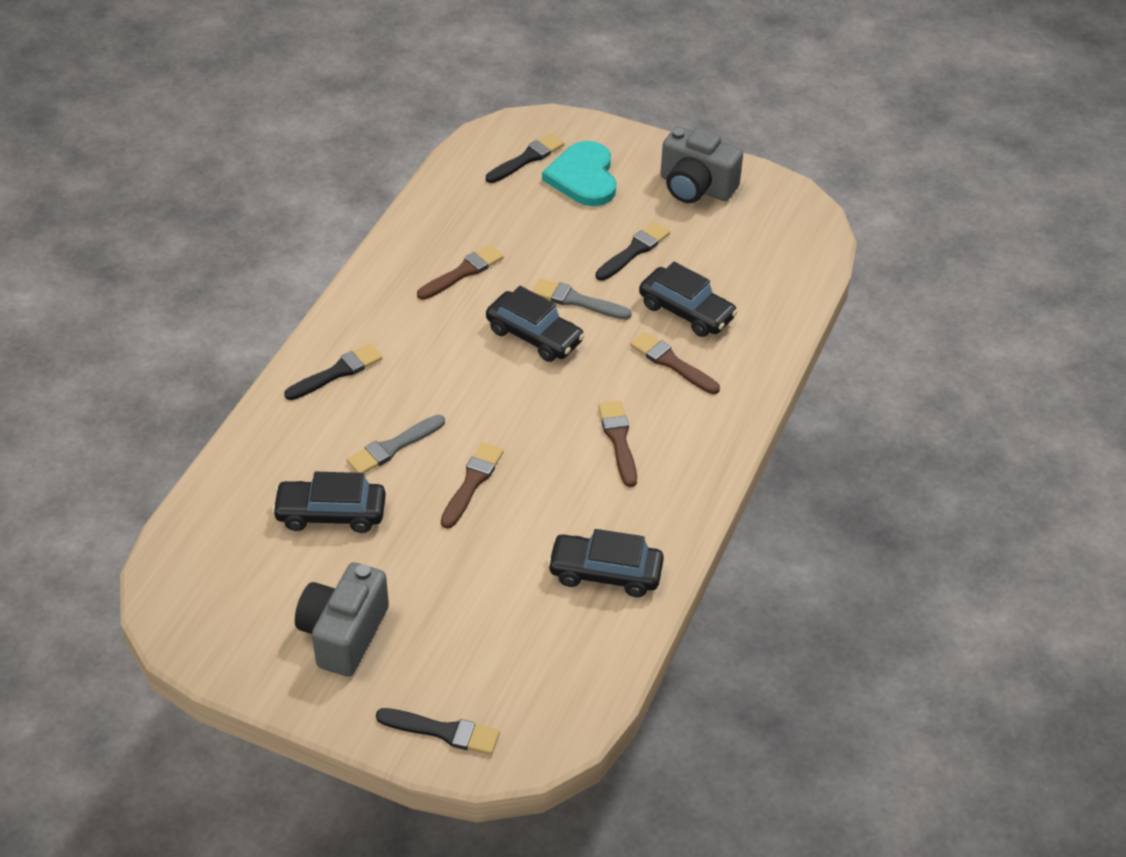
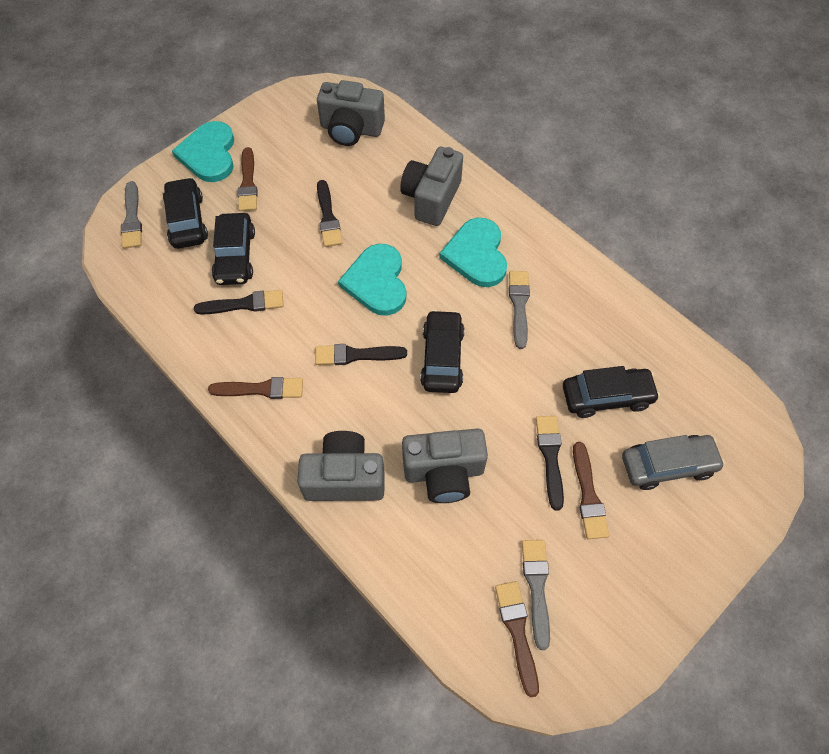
grey brush: 2 -> 3
grey camera: 2 -> 4
grey car: 0 -> 1
turquoise heart: 1 -> 3

